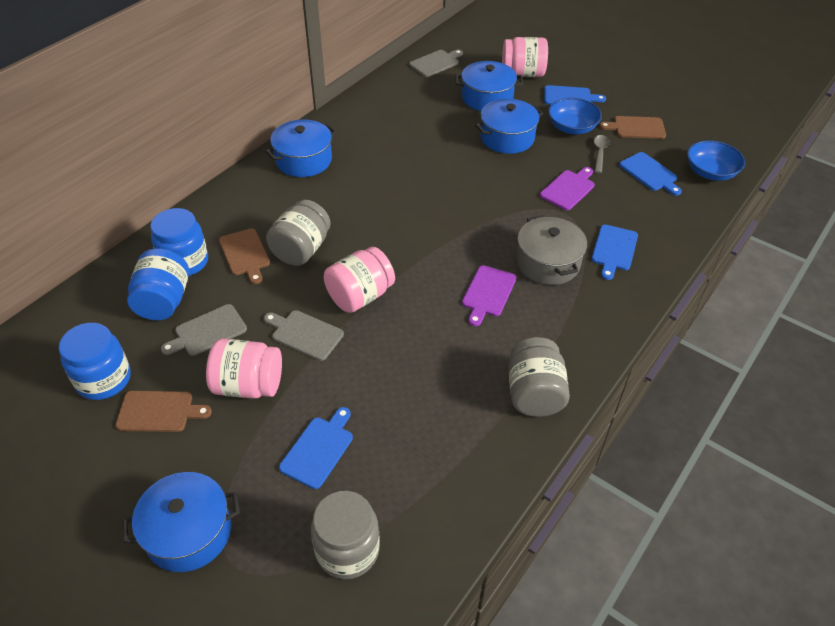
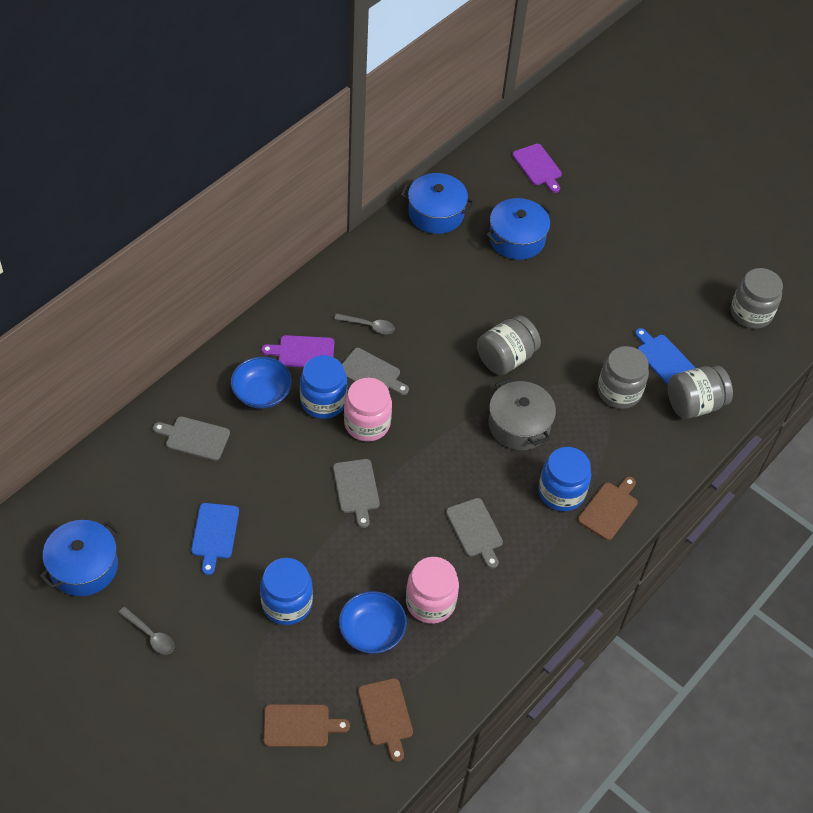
blue cutting board: 4 -> 2
blue pot: 4 -> 3
grey cutting board: 3 -> 4
grey jar: 3 -> 4
grey spoon: 1 -> 2
pink jar: 3 -> 2

